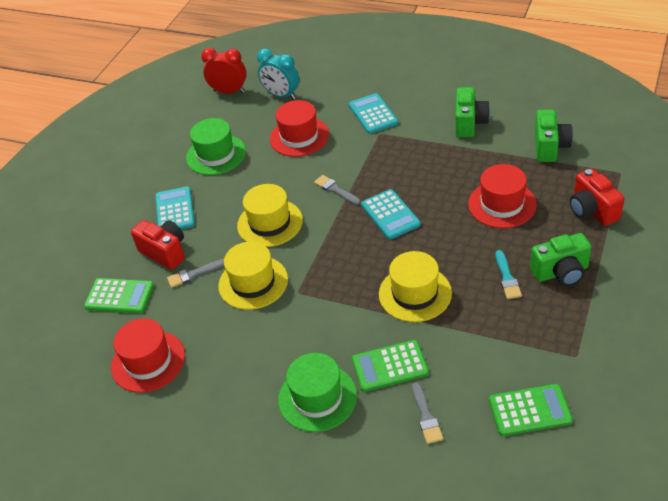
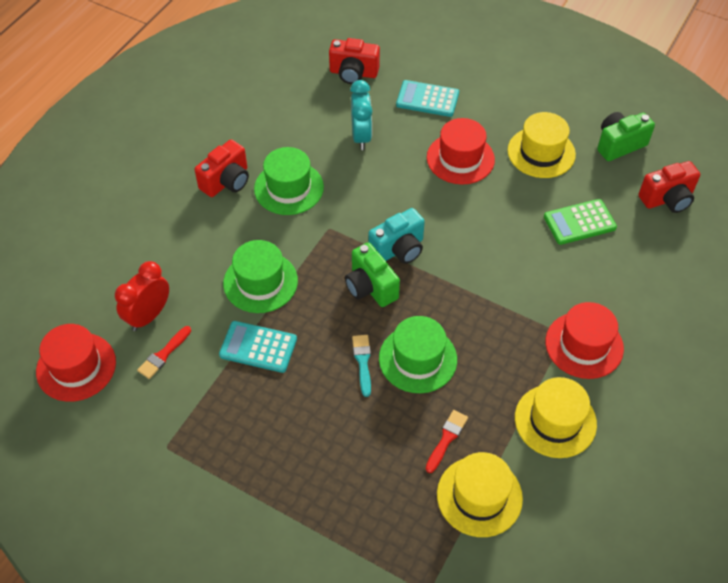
green calculator: 3 -> 1
green camera: 3 -> 2
green hat: 2 -> 3
grey brush: 3 -> 0
red brush: 0 -> 2
red camera: 2 -> 3
turquoise calculator: 3 -> 2
turquoise camera: 0 -> 1

